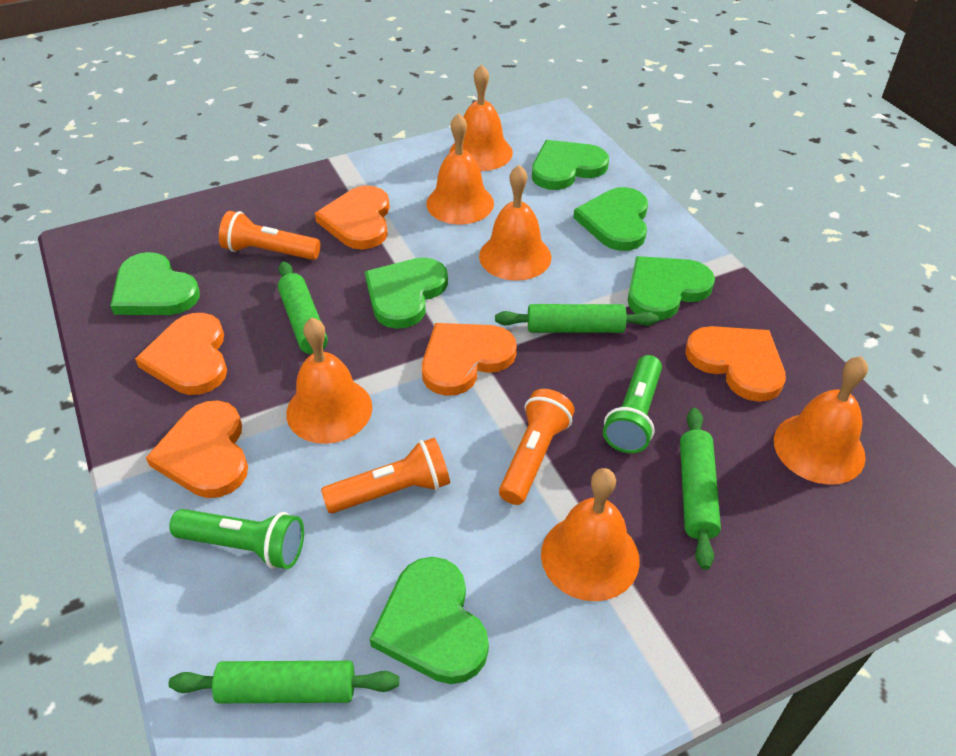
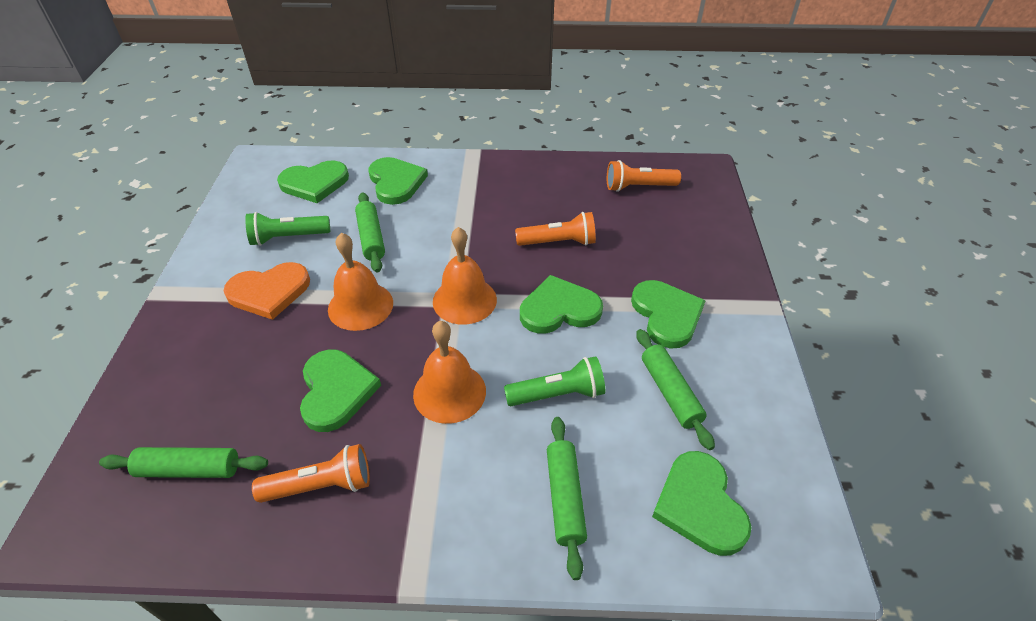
orange bell: 6 -> 3
orange heart: 5 -> 1

